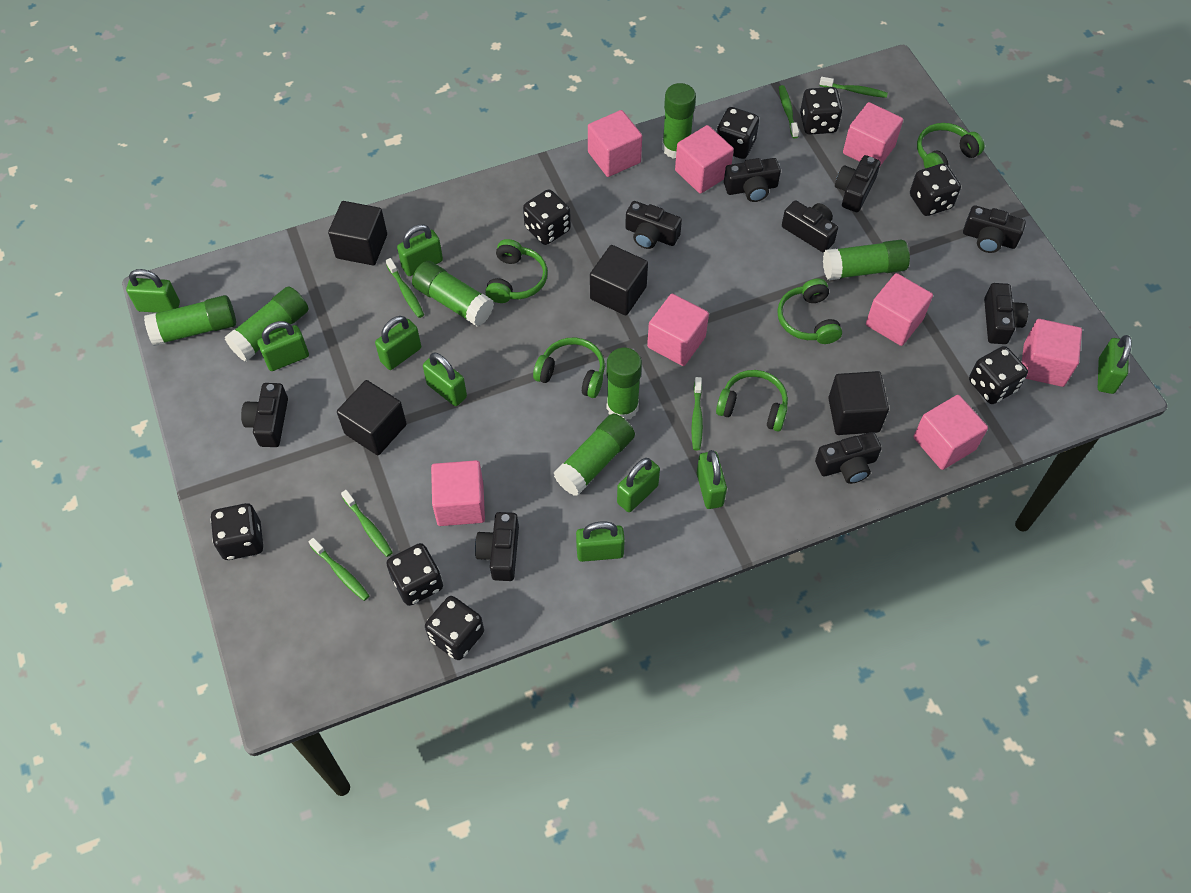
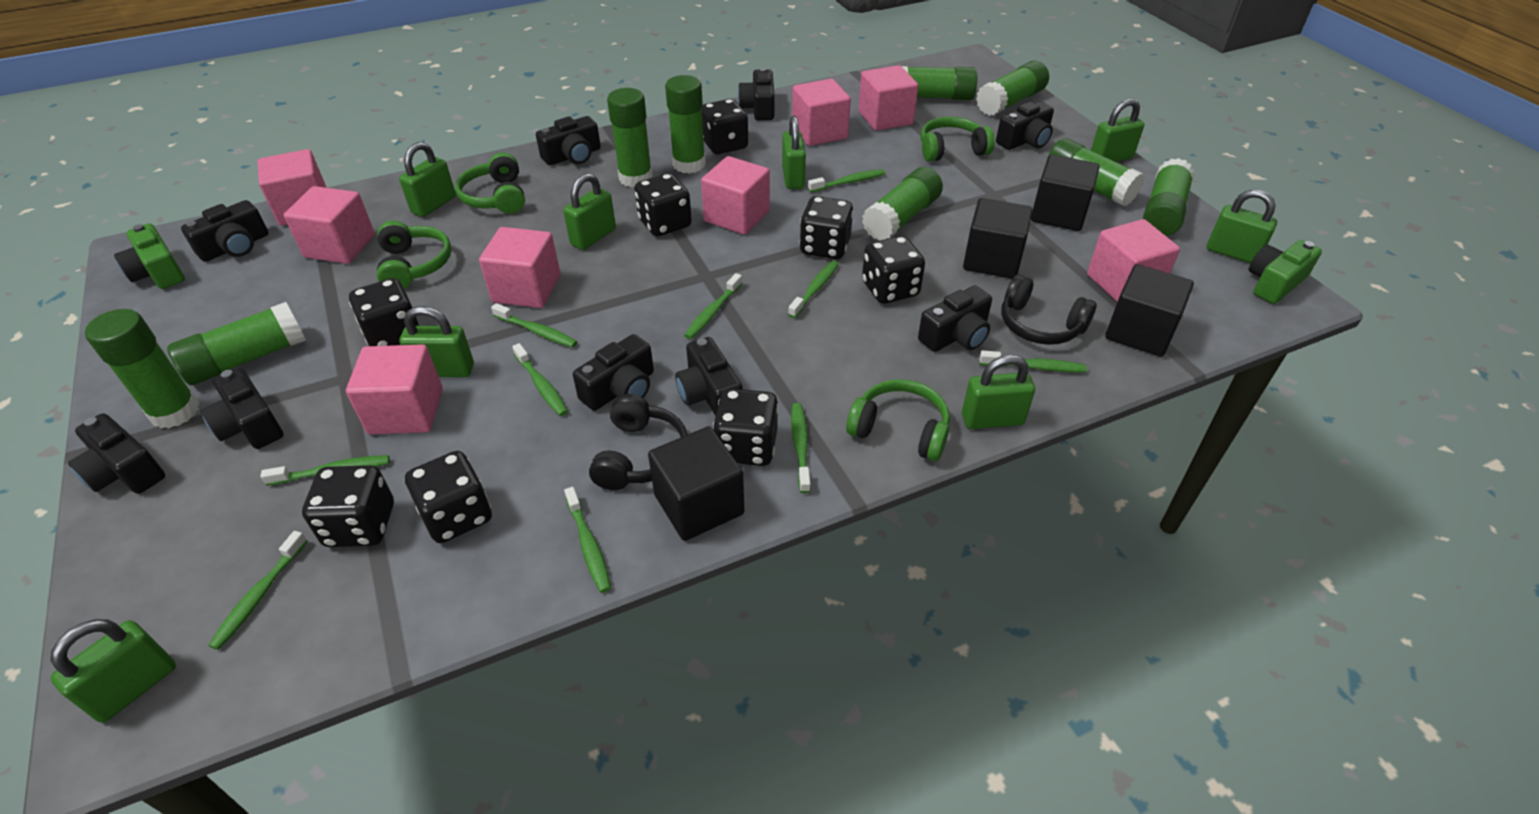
black headphones: 0 -> 2
green camera: 0 -> 2
green glue stick: 7 -> 9
green headphones: 5 -> 4
green padlock: 9 -> 8
green toothbrush: 6 -> 10

